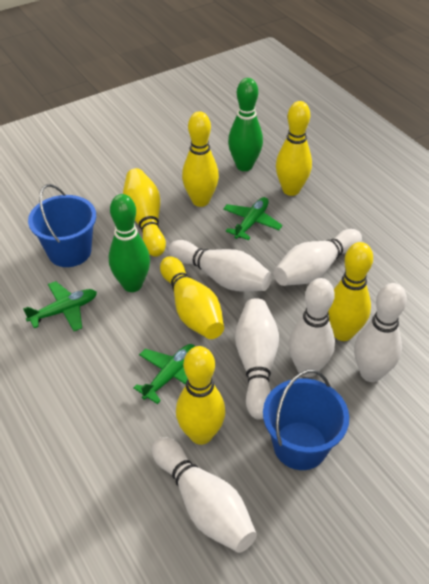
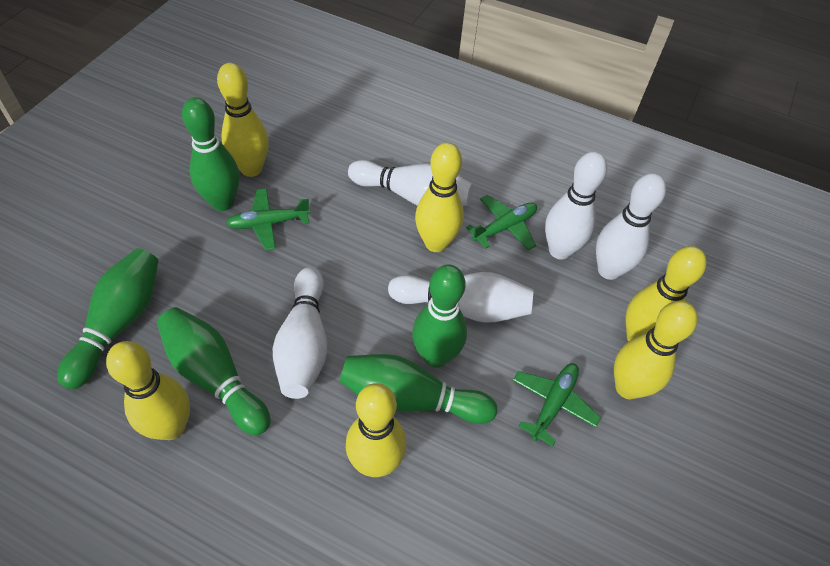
blue bucket: 2 -> 0
green bowling pin: 2 -> 5
white bowling pin: 6 -> 5

